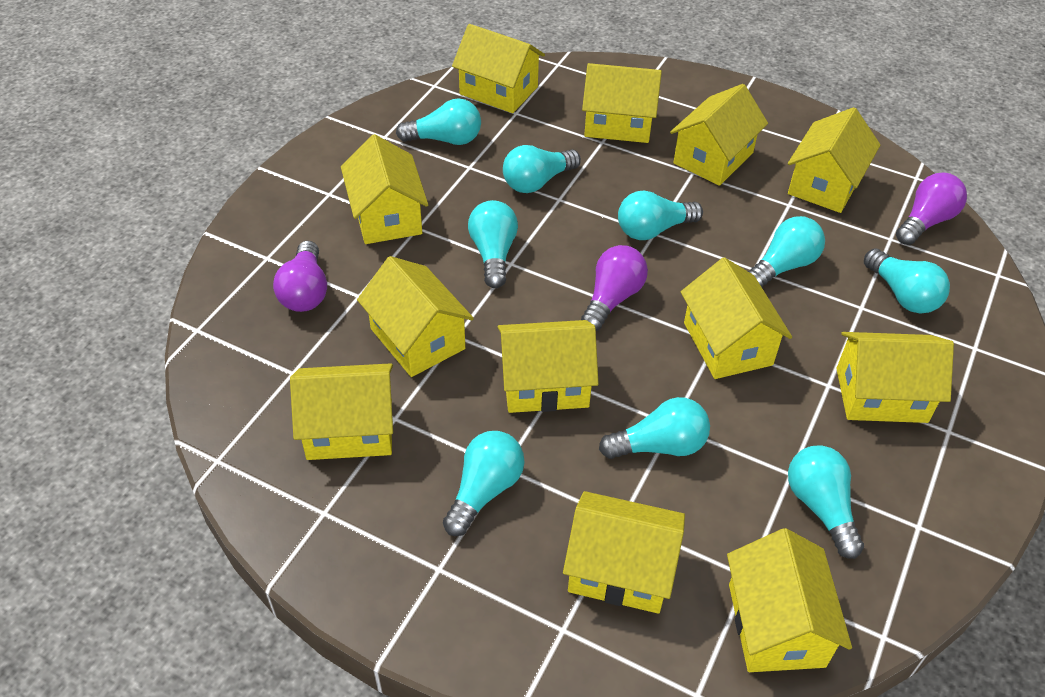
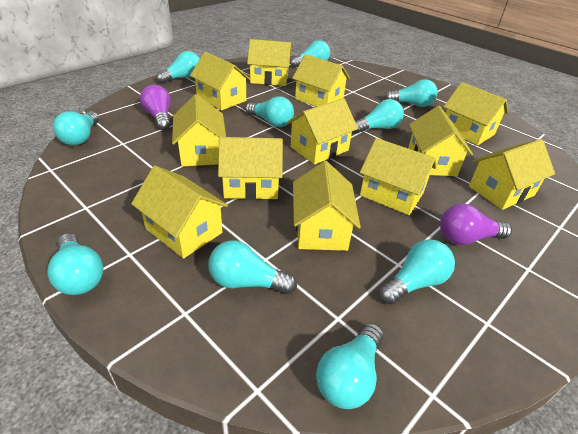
purple light bulb: 3 -> 2
turquoise light bulb: 9 -> 10

